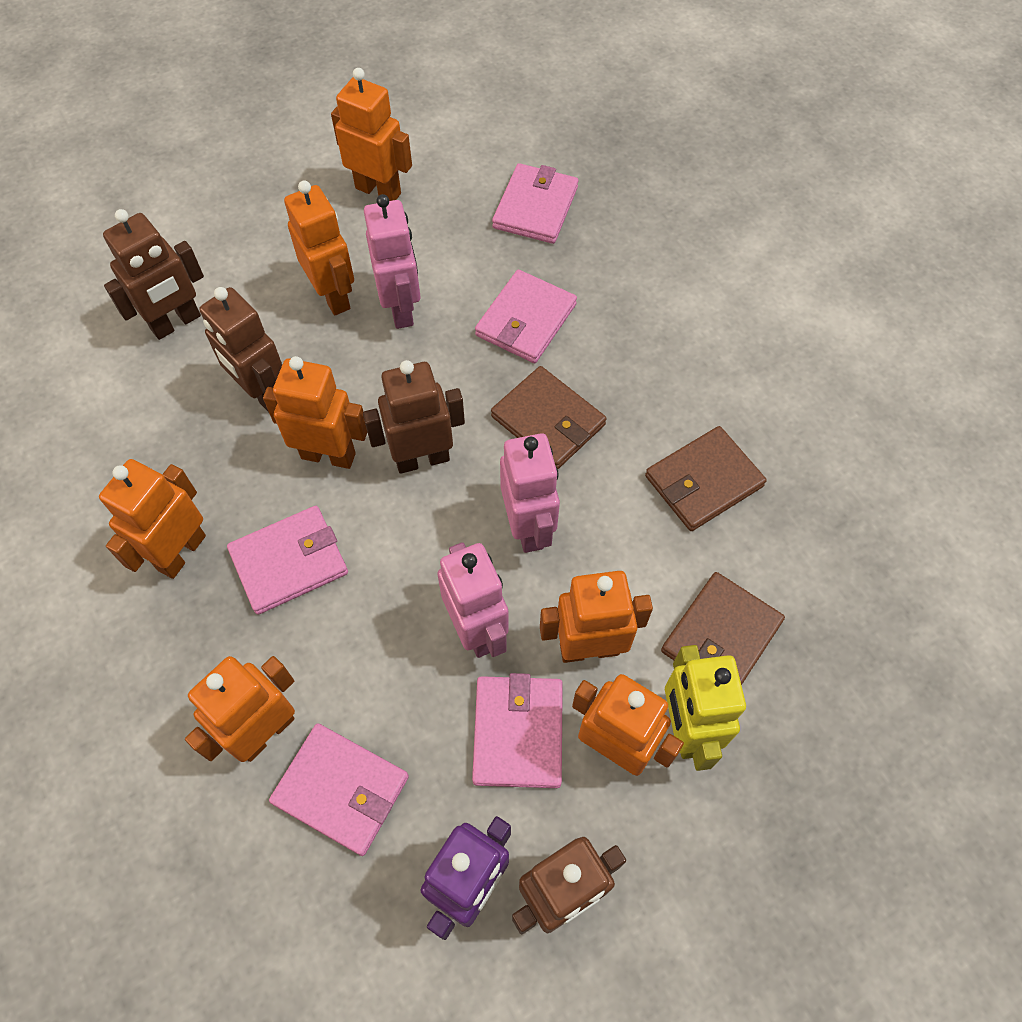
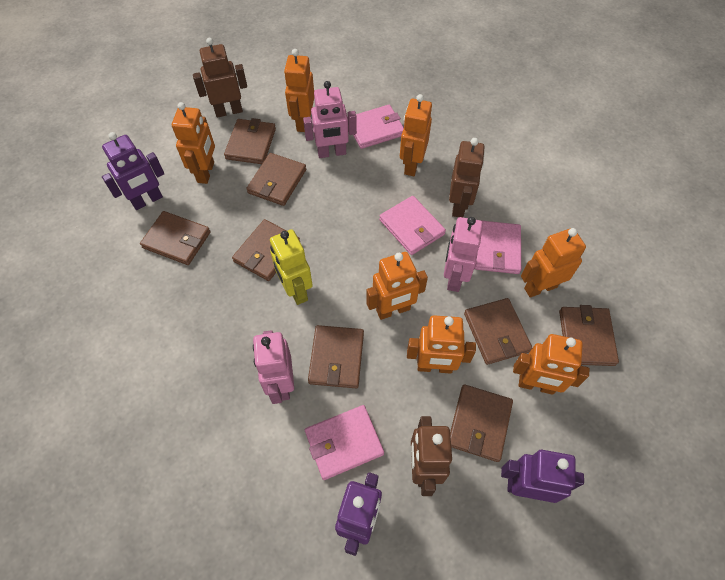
brown robot: 4 -> 3
brown wallet: 3 -> 8
pink wallet: 5 -> 4
purple robot: 1 -> 3

